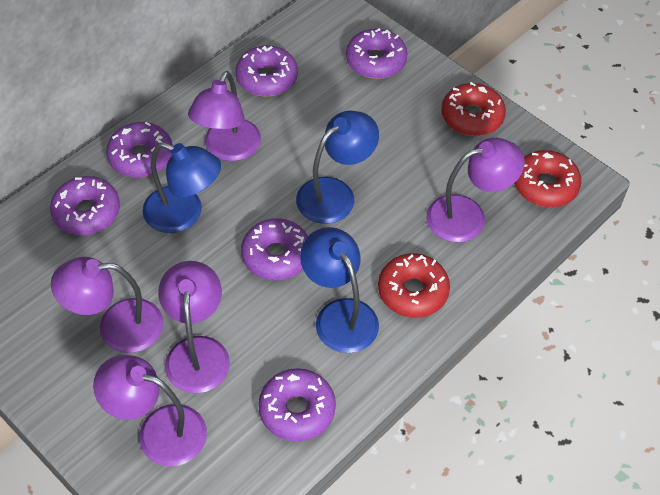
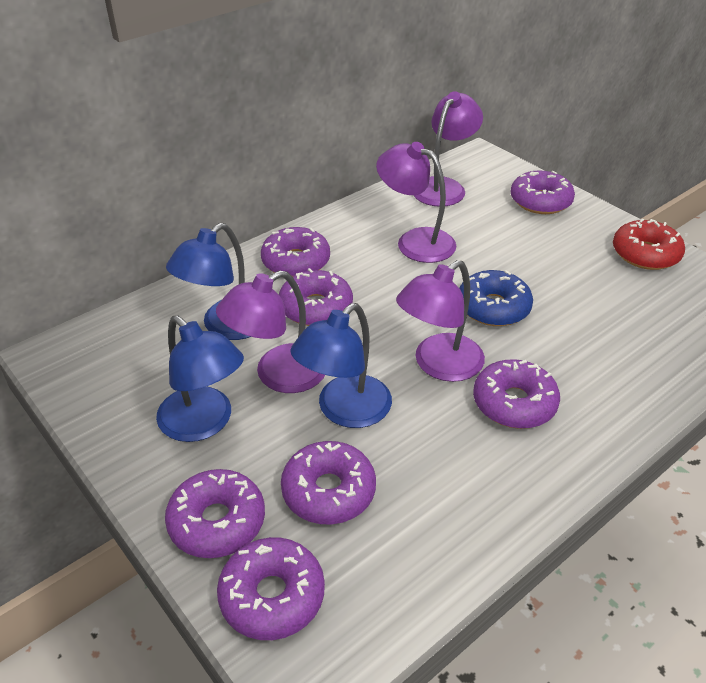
blue donut: 0 -> 1
purple donut: 6 -> 7
purple lamp: 5 -> 4
red donut: 3 -> 1

